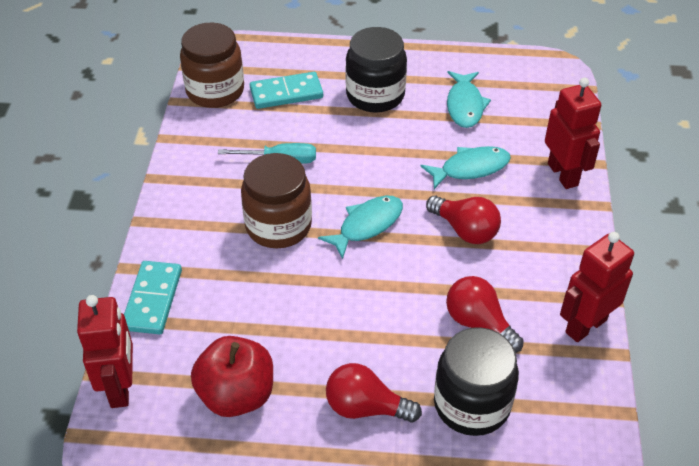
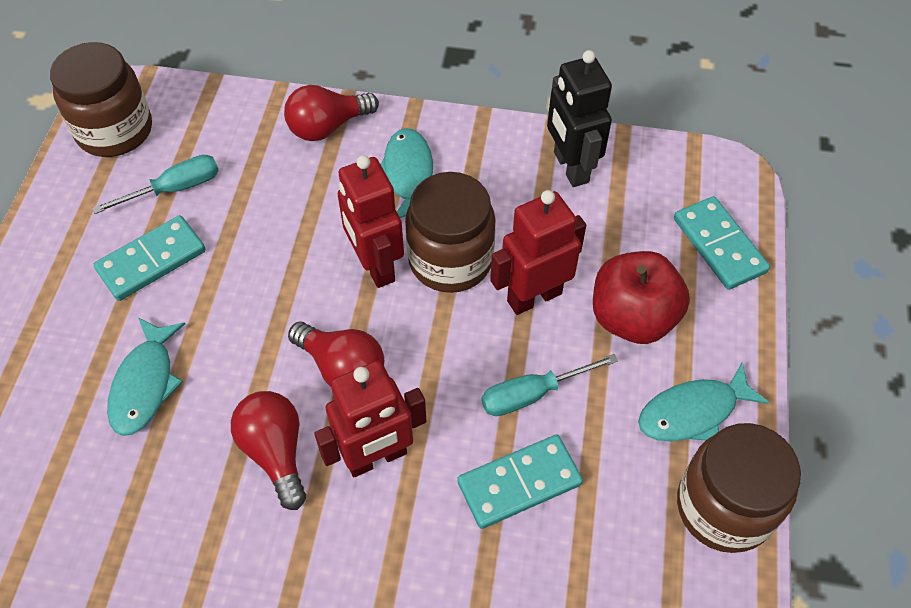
black jar: 2 -> 0
black robot: 0 -> 1
brown jar: 2 -> 3
turquoise domino: 2 -> 3
turquoise screwdriver: 1 -> 2

